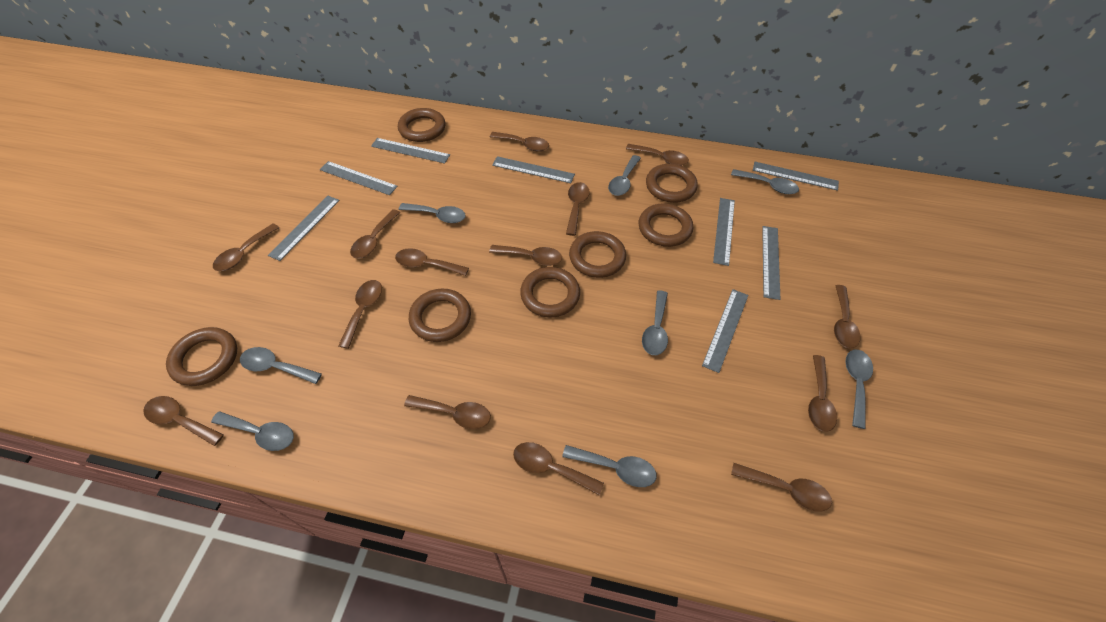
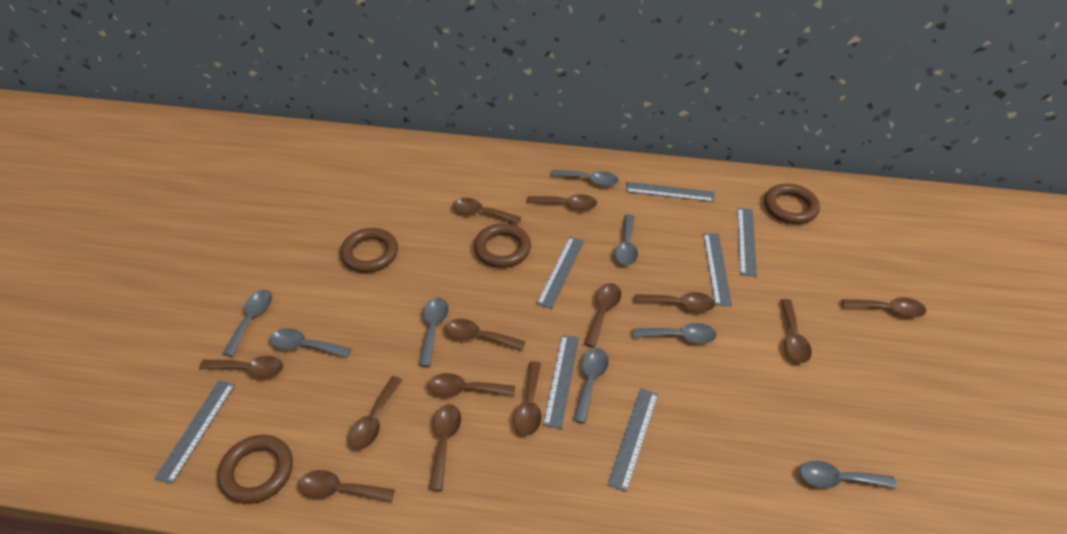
brown ring: 7 -> 4
brown spoon: 14 -> 13
grey ruler: 8 -> 7

